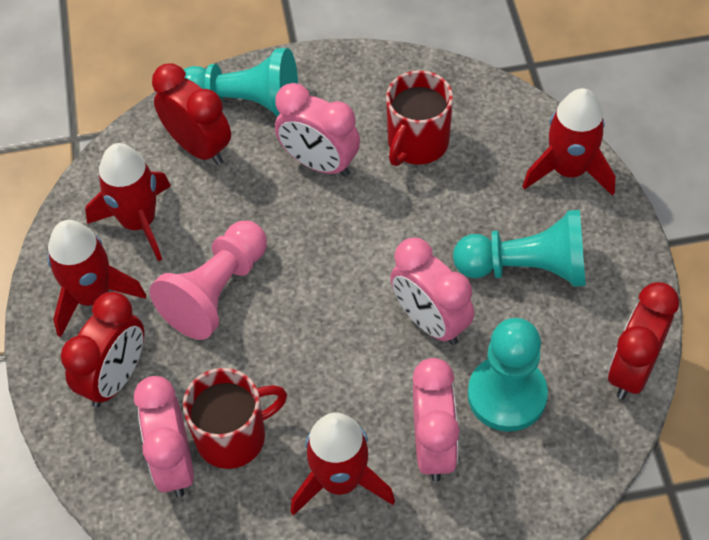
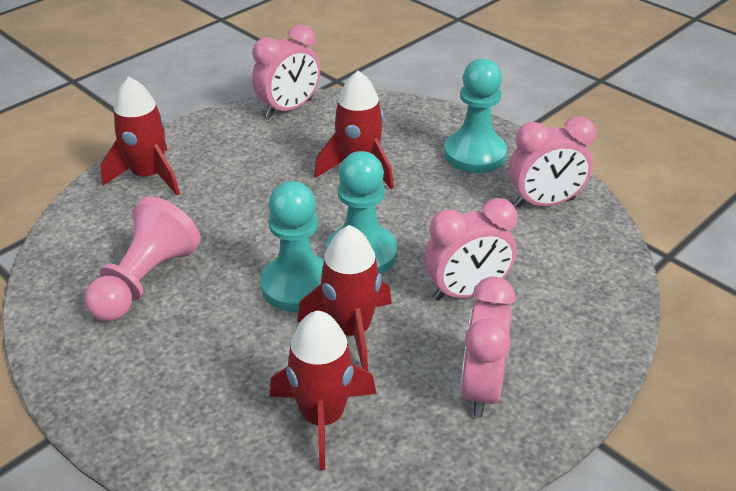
red clock: 3 -> 0
red mug: 2 -> 0

